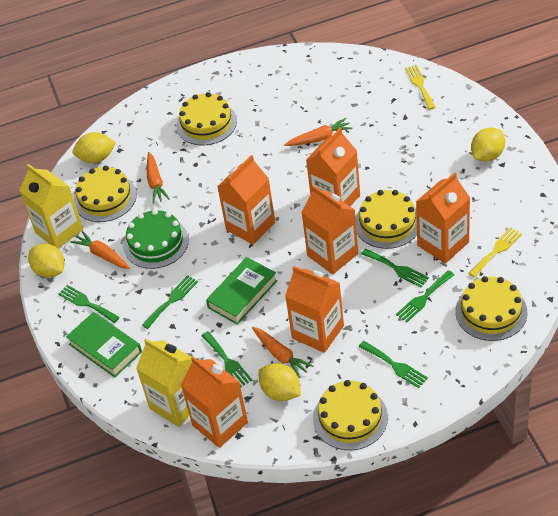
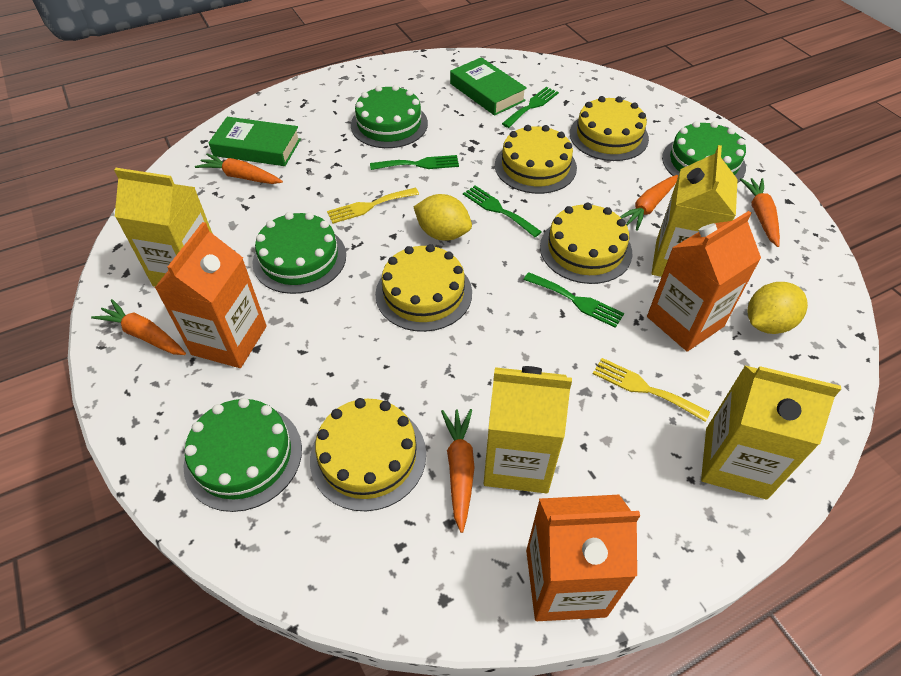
green cake: 1 -> 4
green fork: 6 -> 4
orange carrot: 4 -> 5
orange carton: 6 -> 3
yellow carton: 2 -> 4
yellow lemon: 4 -> 2

